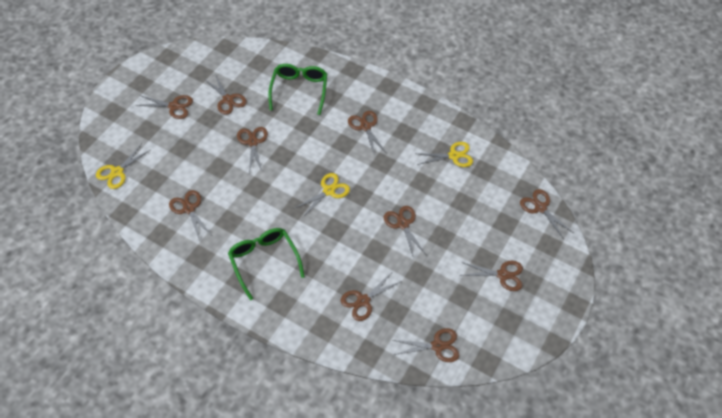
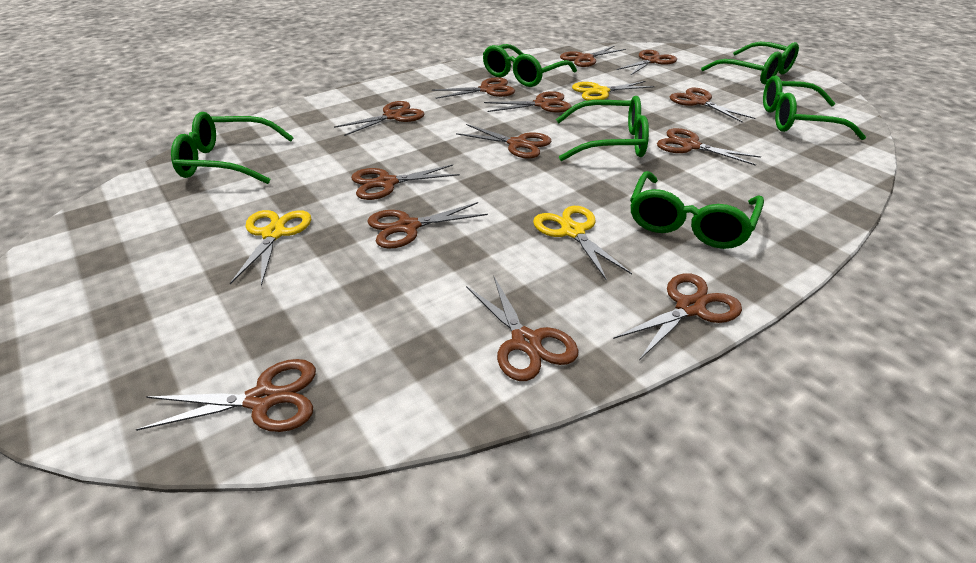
brown scissors: 10 -> 13
green glasses: 2 -> 6

